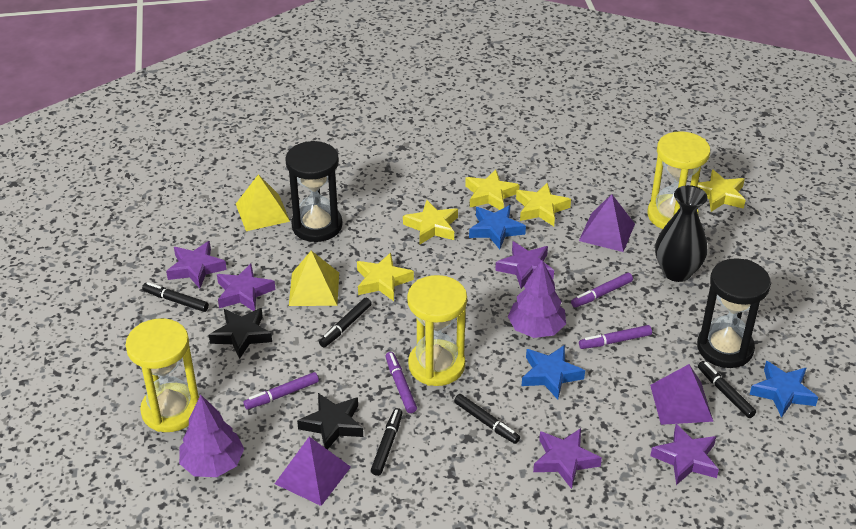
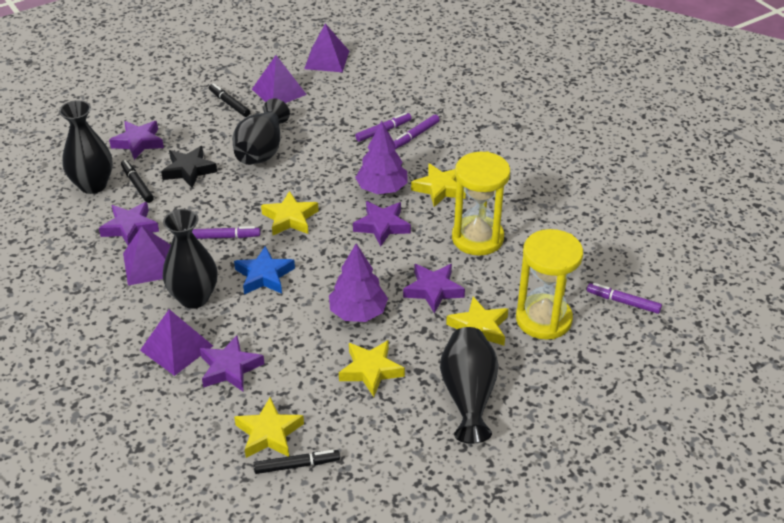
black hourglass: 2 -> 0
black marker: 5 -> 3
black star: 2 -> 1
black vase: 1 -> 4
blue star: 3 -> 1
purple pyramid: 3 -> 4
yellow hourglass: 3 -> 2
yellow pyramid: 2 -> 0

